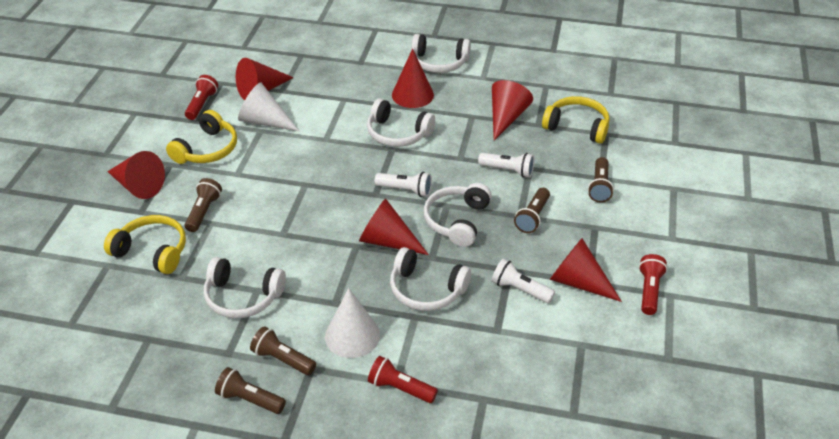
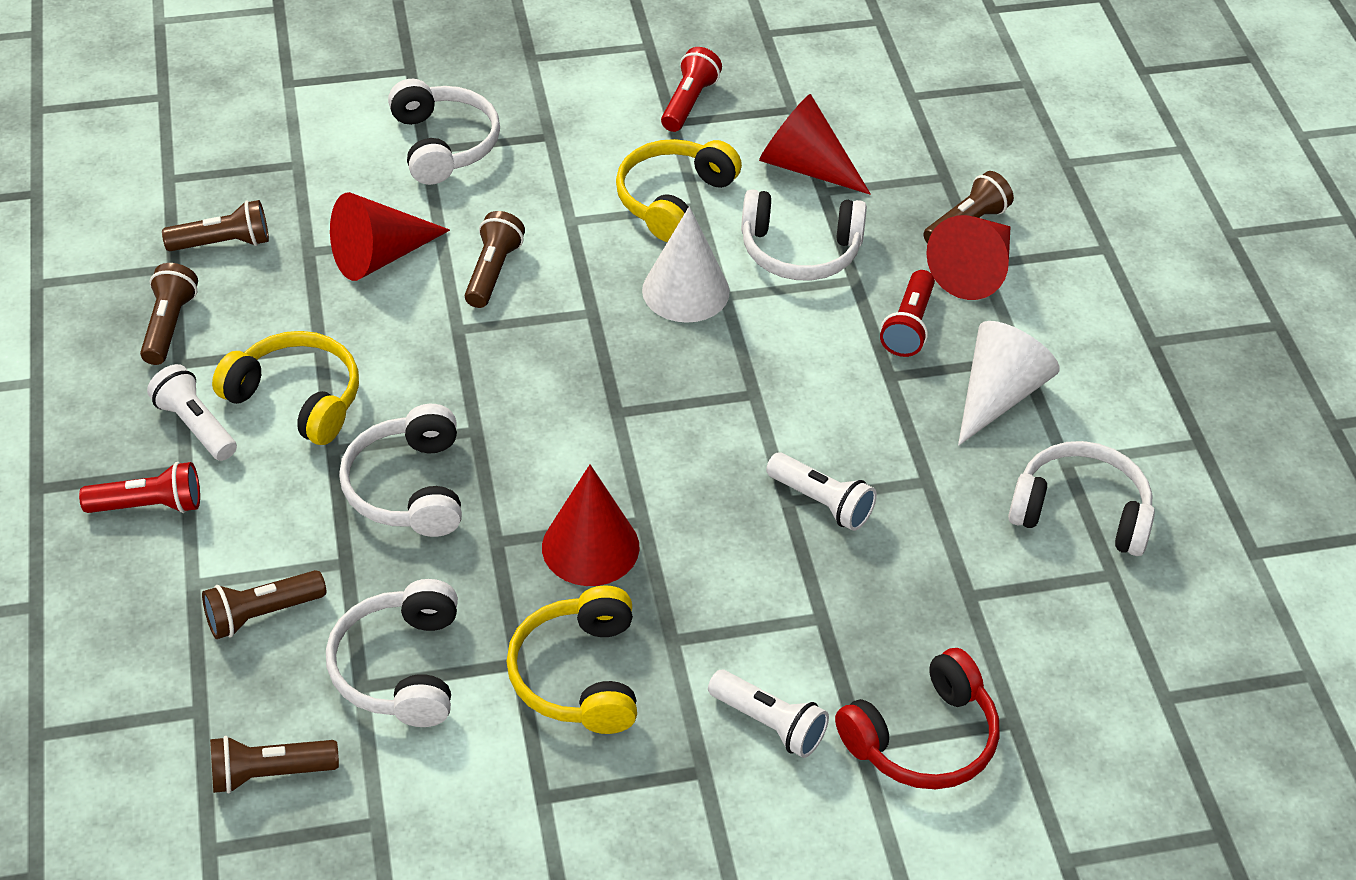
brown flashlight: 5 -> 6
red cone: 6 -> 4
red headphones: 0 -> 1

